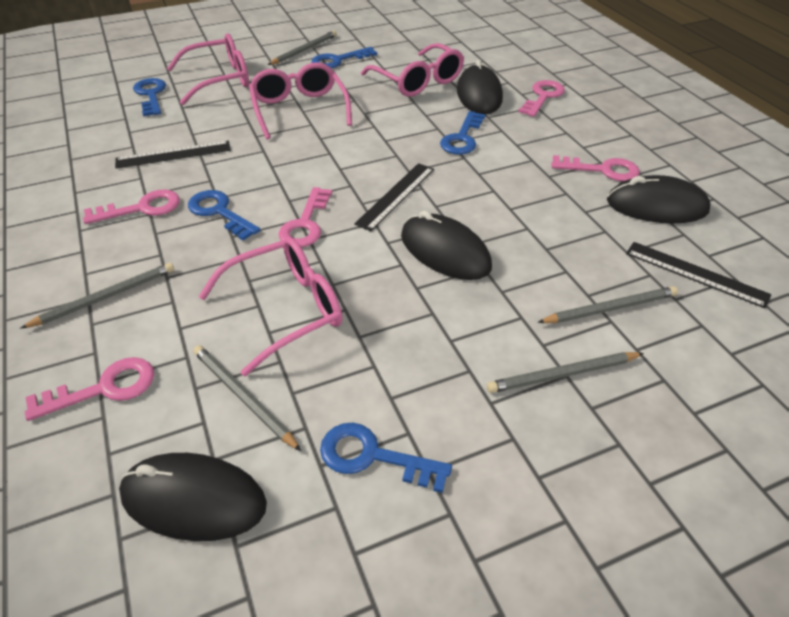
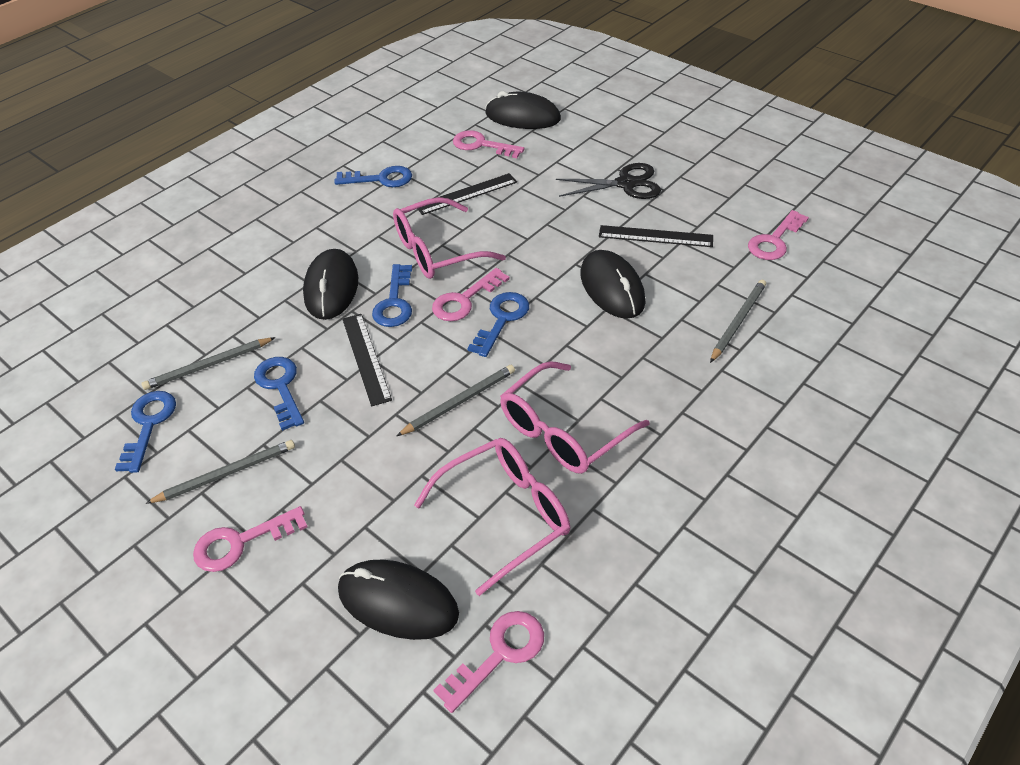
black scissors: 0 -> 1
grey pencil: 5 -> 4
pink glasses: 4 -> 3

